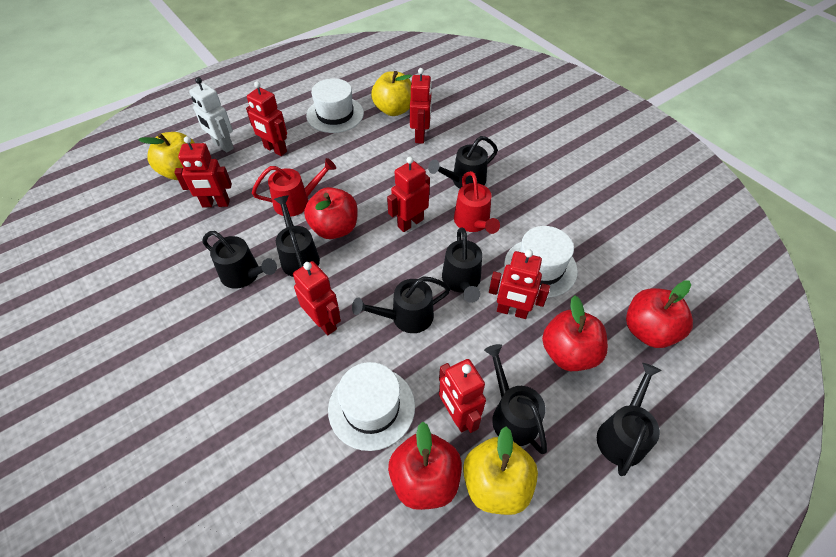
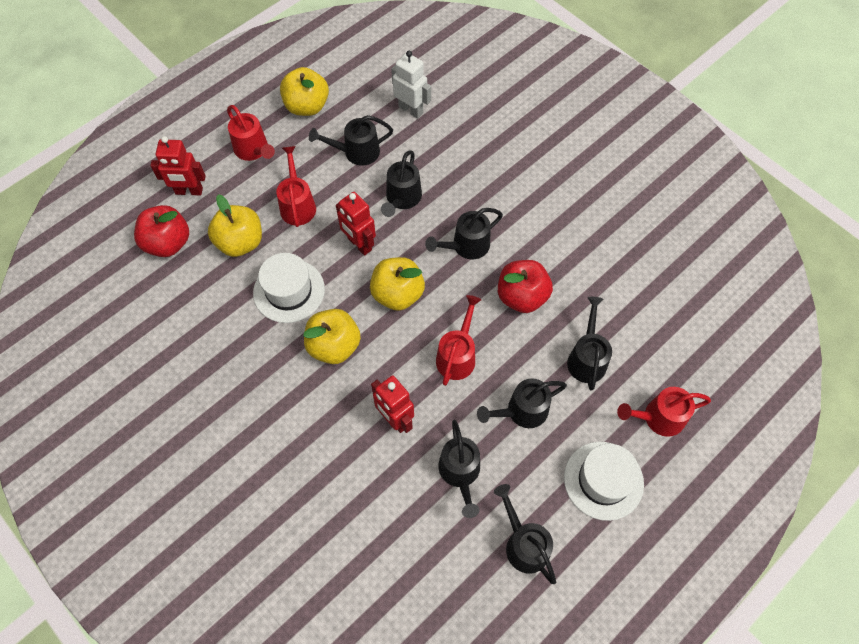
red apple: 4 -> 2
red robot: 7 -> 3
red watering can: 2 -> 4
white hat: 3 -> 2
yellow apple: 3 -> 4

